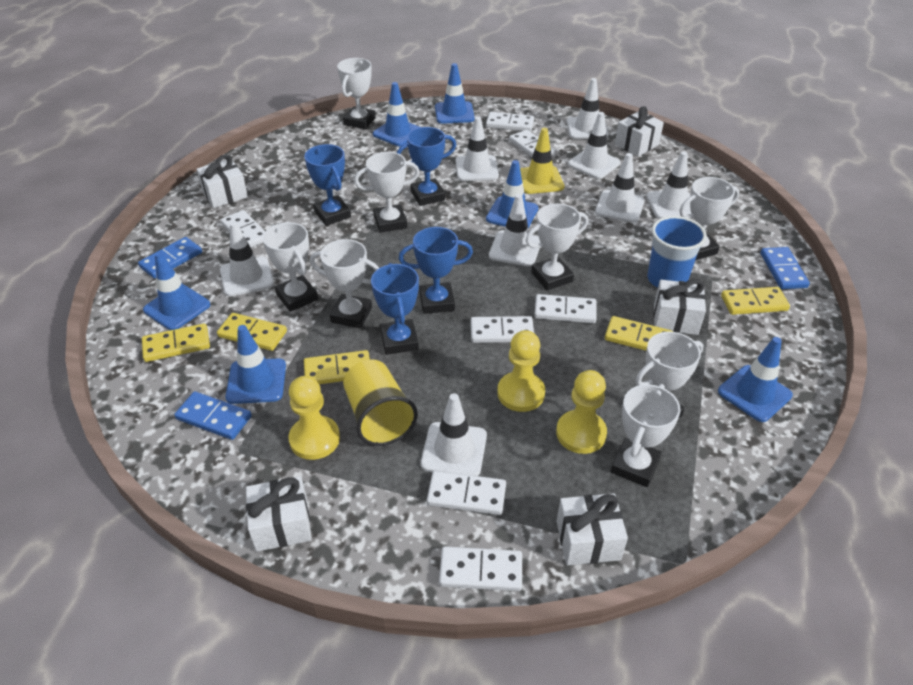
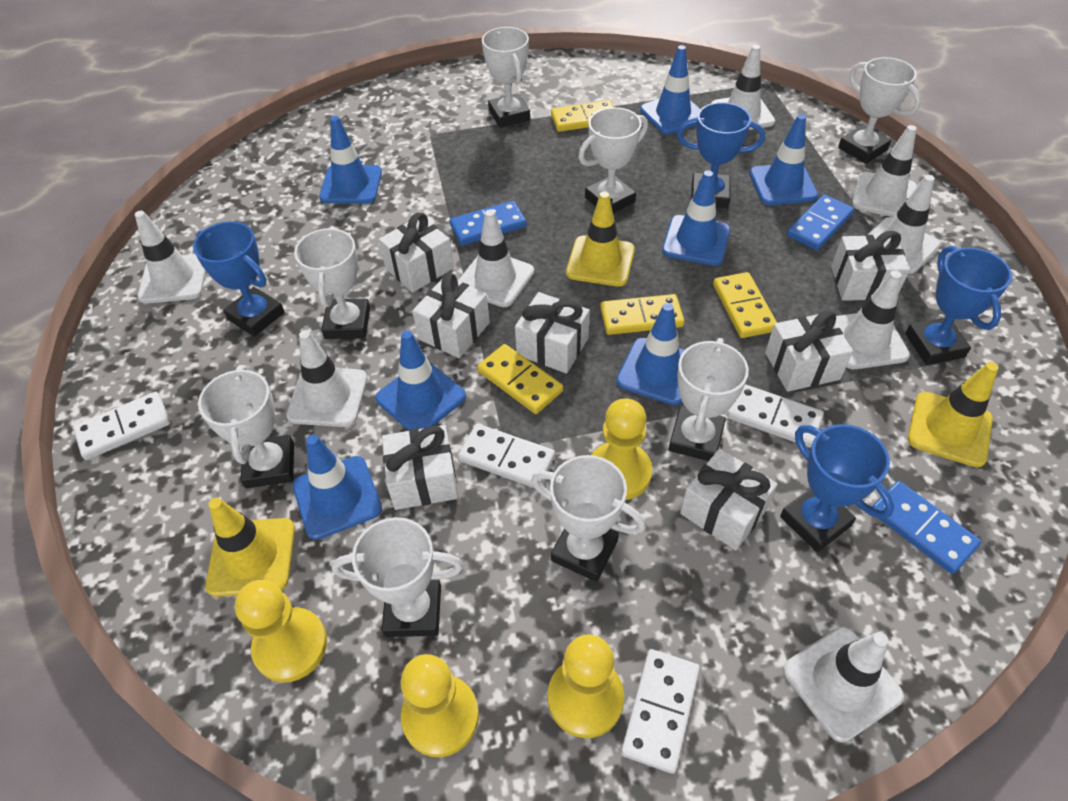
blue cup: 1 -> 0
blue traffic cone: 6 -> 7
white domino: 7 -> 4
white gift: 5 -> 7
yellow cup: 1 -> 0
yellow domino: 5 -> 4
yellow pawn: 3 -> 4
yellow traffic cone: 1 -> 3

